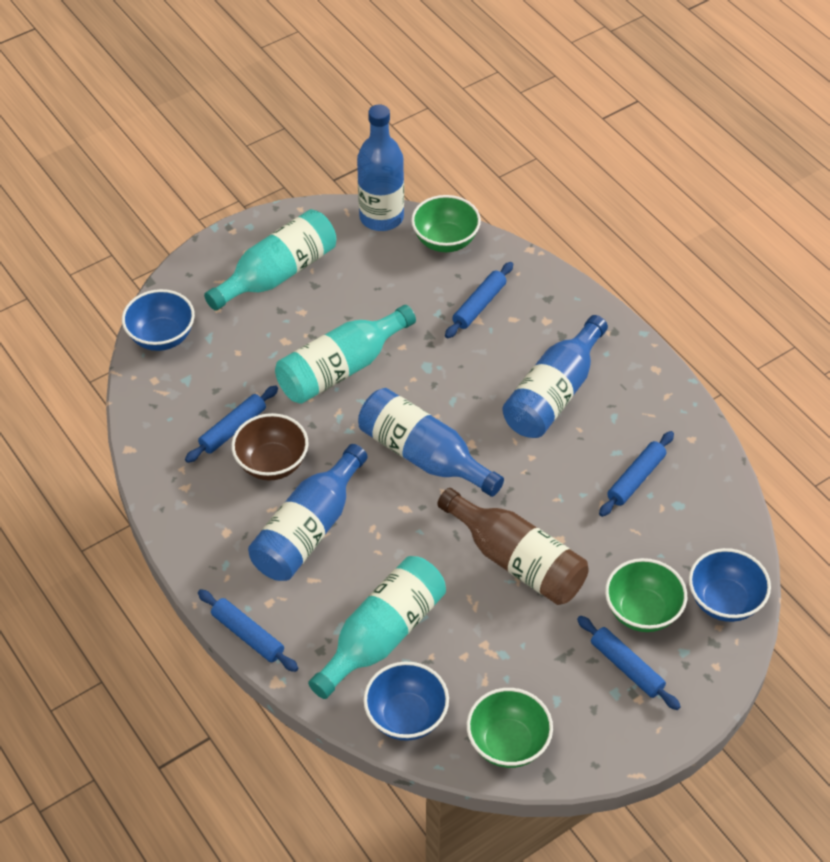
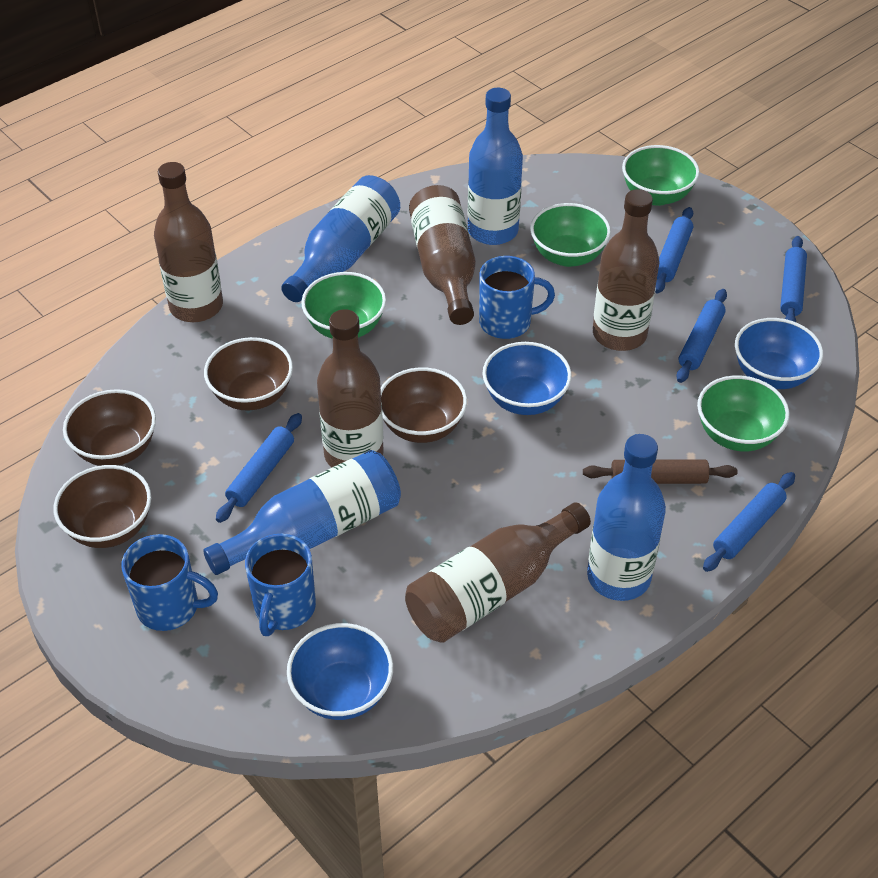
blue mug: 0 -> 3
brown bottle: 1 -> 5
brown bowl: 1 -> 4
brown rolling pin: 0 -> 1
green bowl: 3 -> 4
turquoise bottle: 3 -> 0

